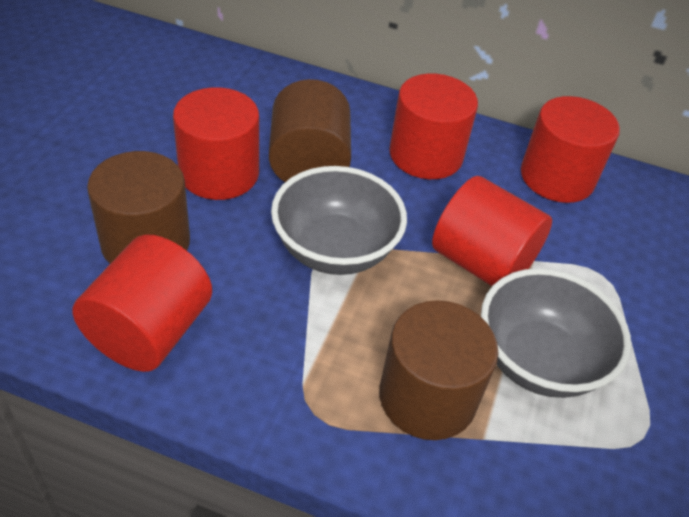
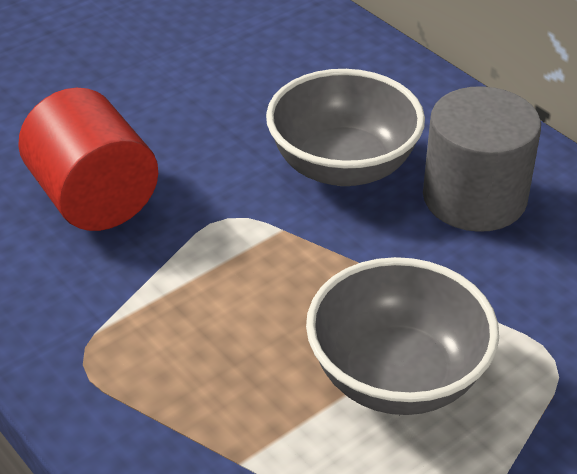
brown cylinder: 3 -> 0
grey cylinder: 0 -> 1
red cylinder: 5 -> 1

